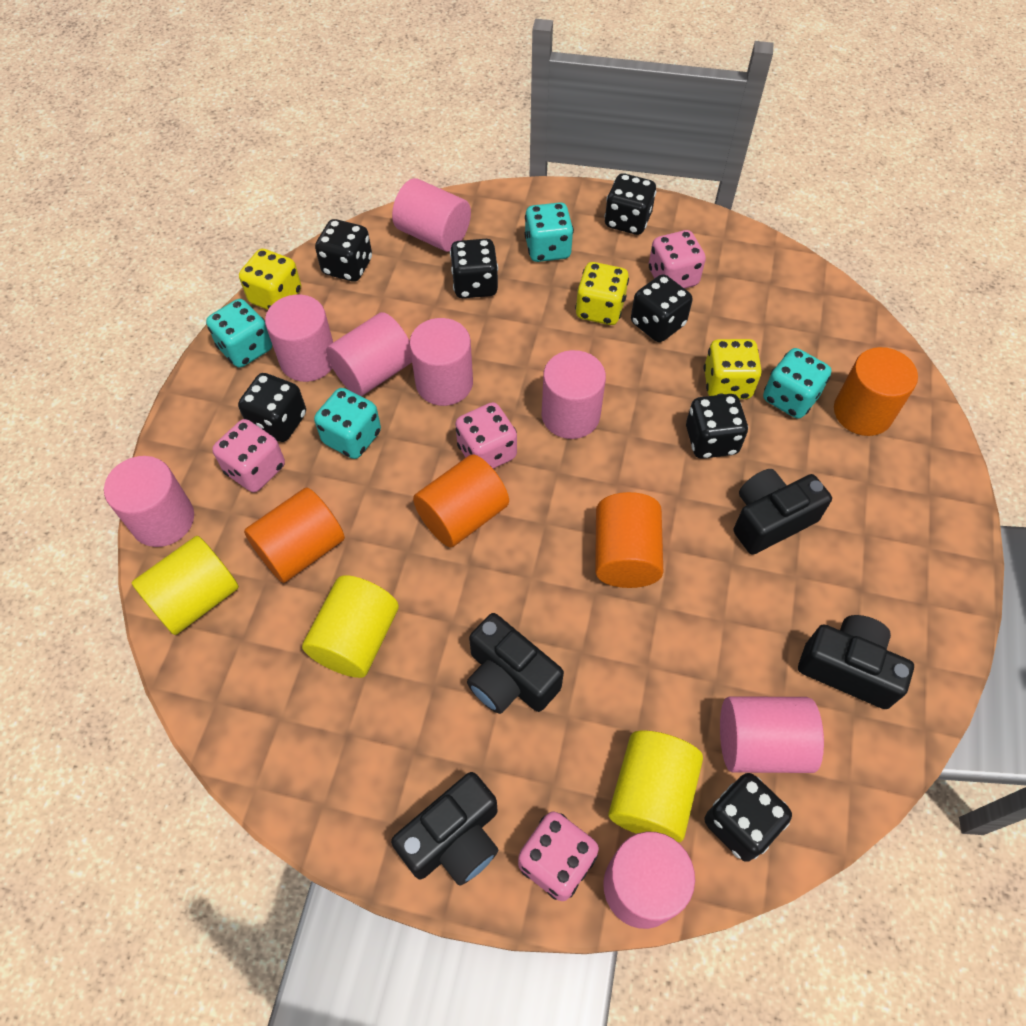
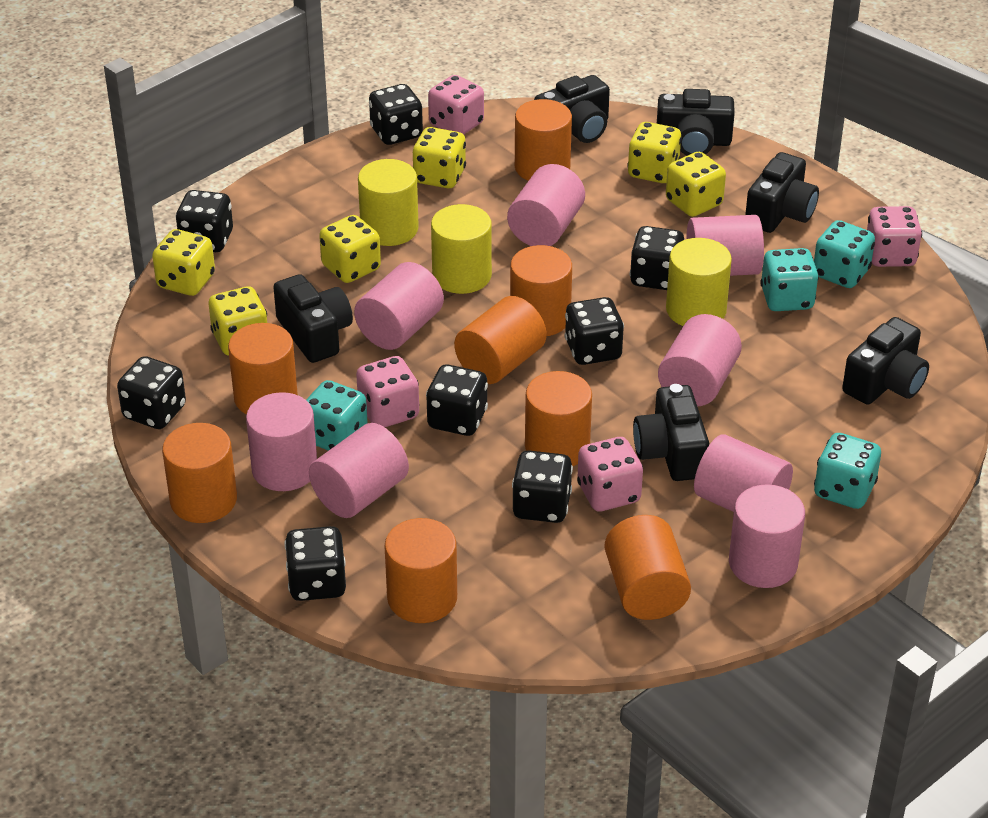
black camera: 4 -> 6
black dice: 7 -> 8
orange cylinder: 4 -> 8
yellow dice: 3 -> 6

